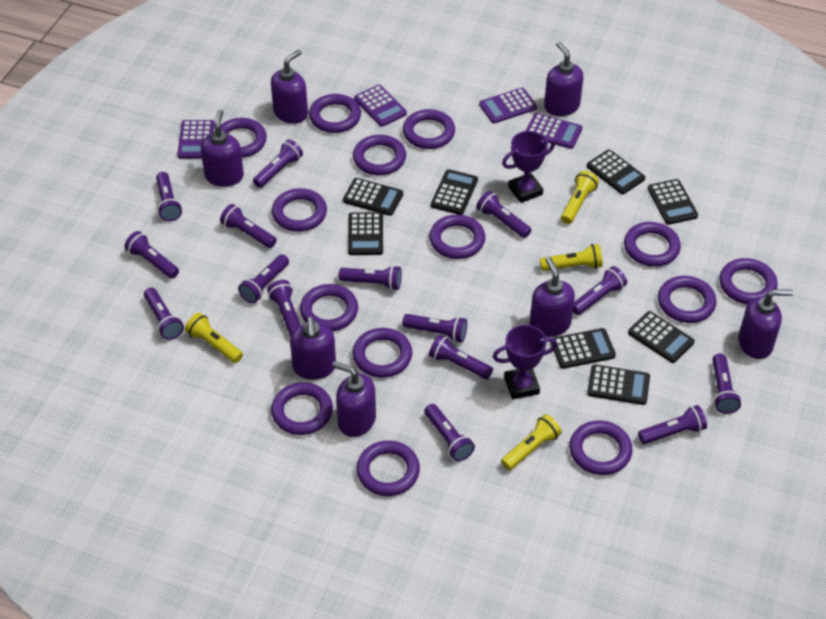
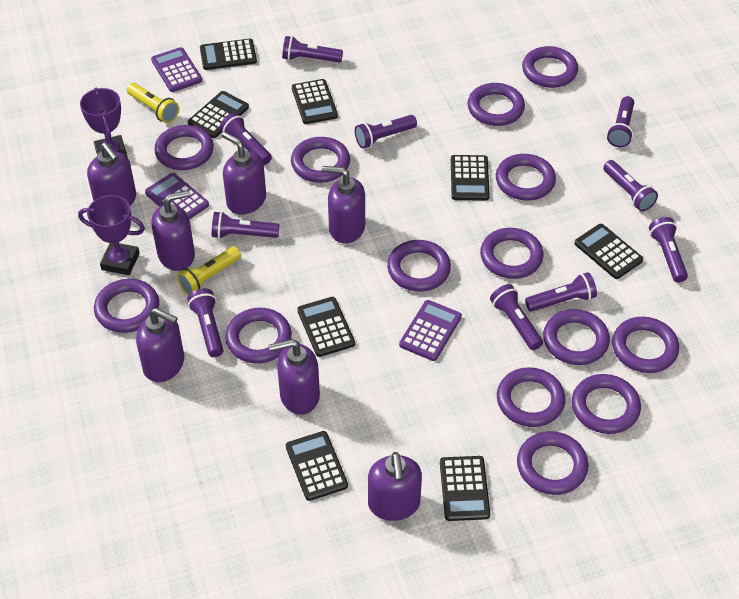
purple calculator: 4 -> 3
purple flashlight: 15 -> 10
yellow flashlight: 4 -> 2

